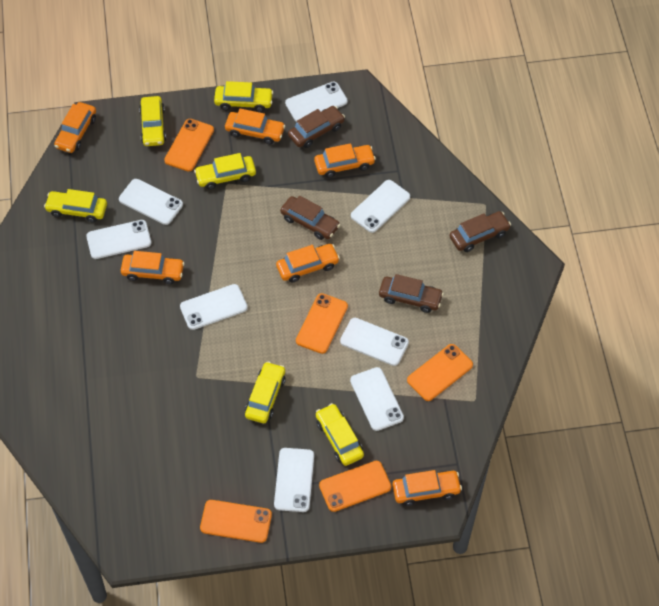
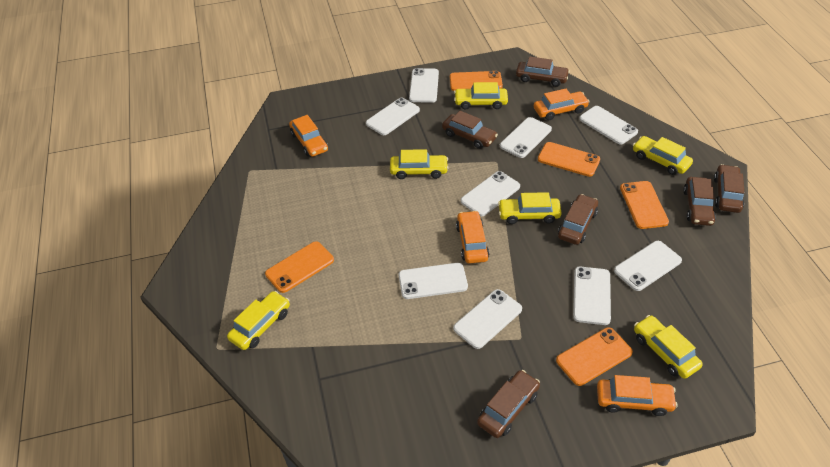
brown car: 4 -> 6
orange car: 6 -> 4
white phone: 8 -> 9

